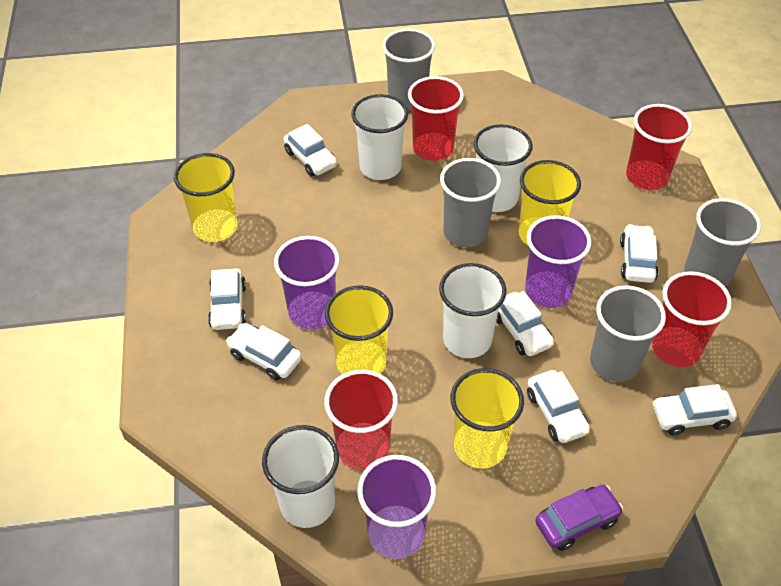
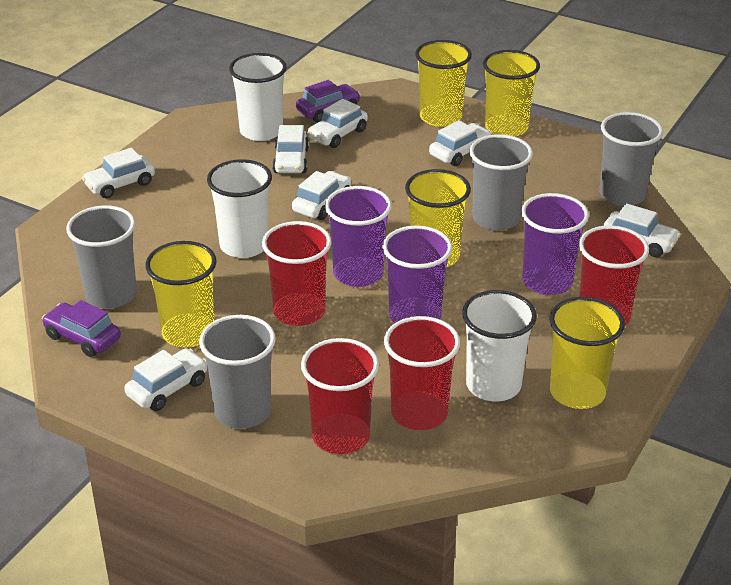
purple car: 1 -> 2
white cup: 4 -> 3
yellow cup: 4 -> 5

